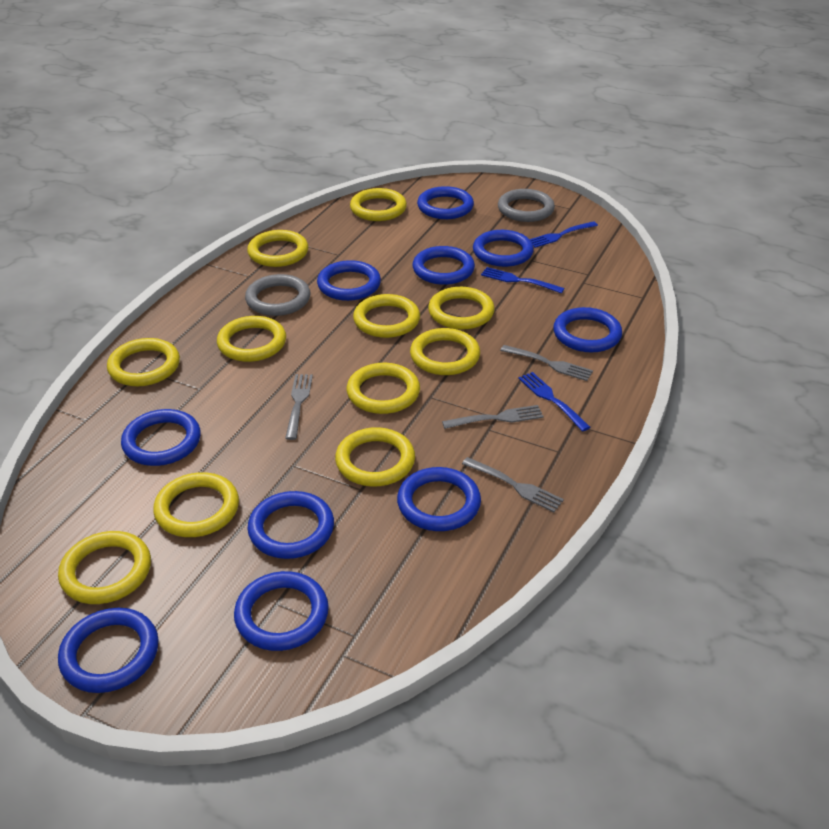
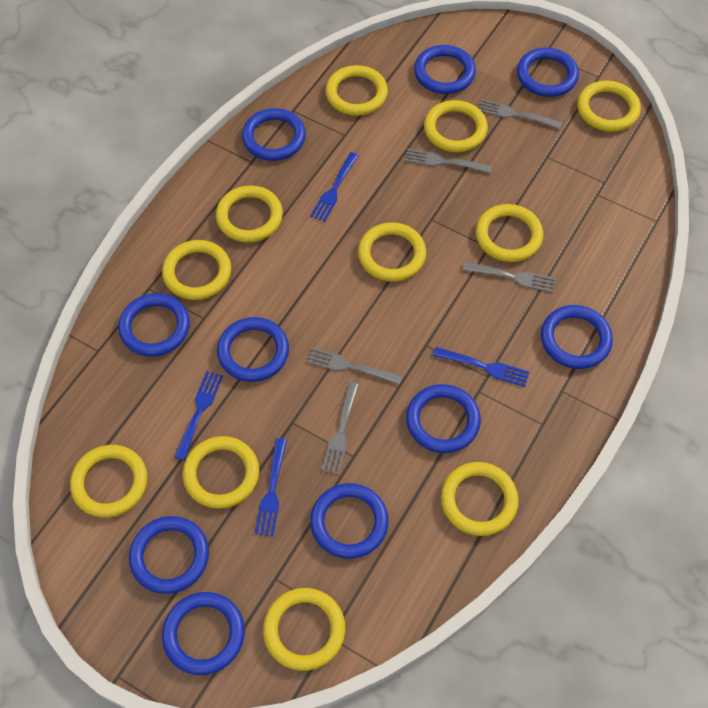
blue fork: 3 -> 4
grey fork: 4 -> 5
grey ring: 2 -> 0

